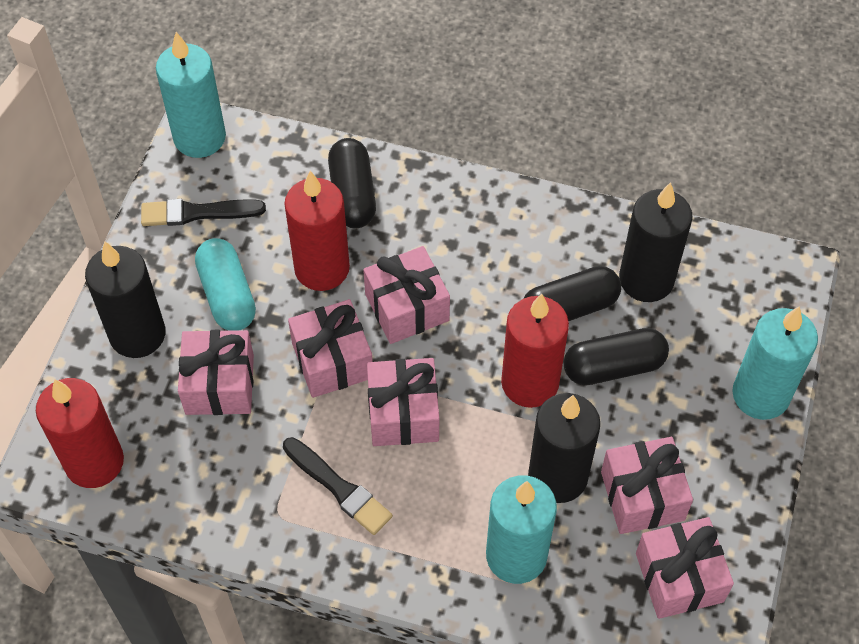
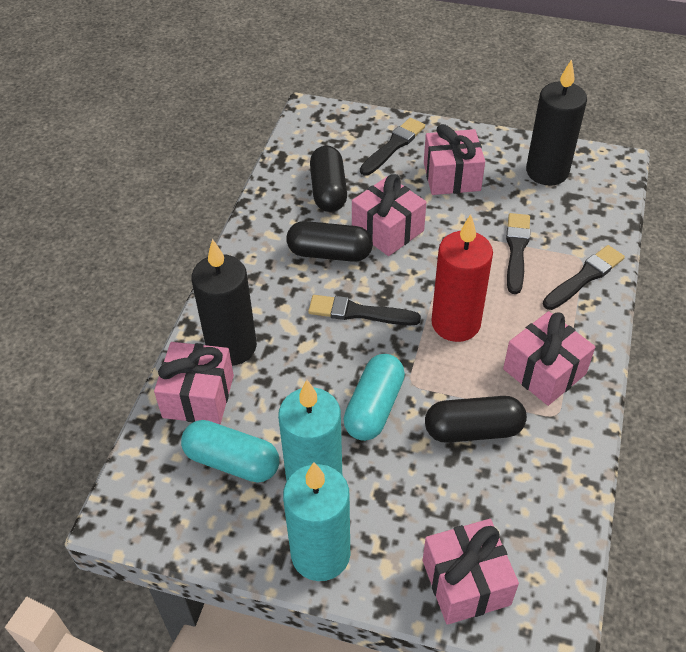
black brush: 2 -> 4
black candle: 3 -> 2
pink gift: 6 -> 5
red candle: 3 -> 1
turquoise candle: 3 -> 2
turquoise capsule: 1 -> 2

